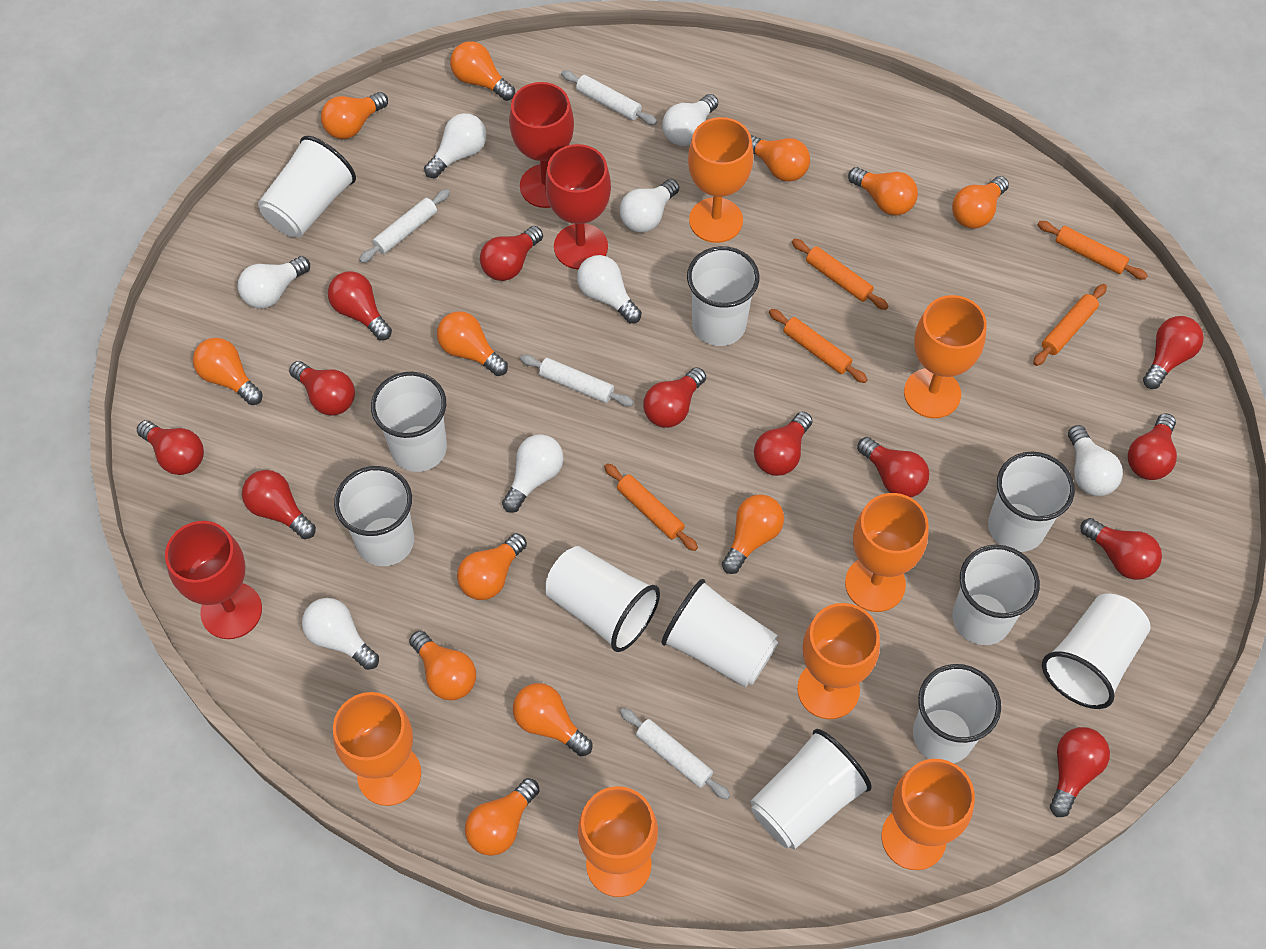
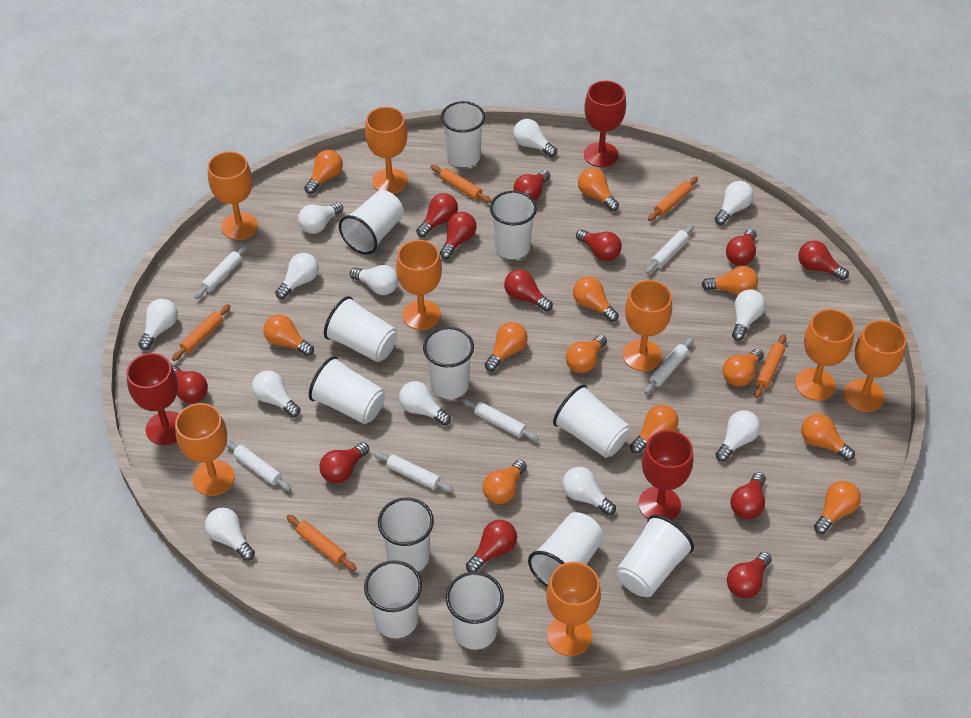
orange goblet: 7 -> 8
white cup: 11 -> 12
white light bulb: 8 -> 12
white rolling pin: 4 -> 6

